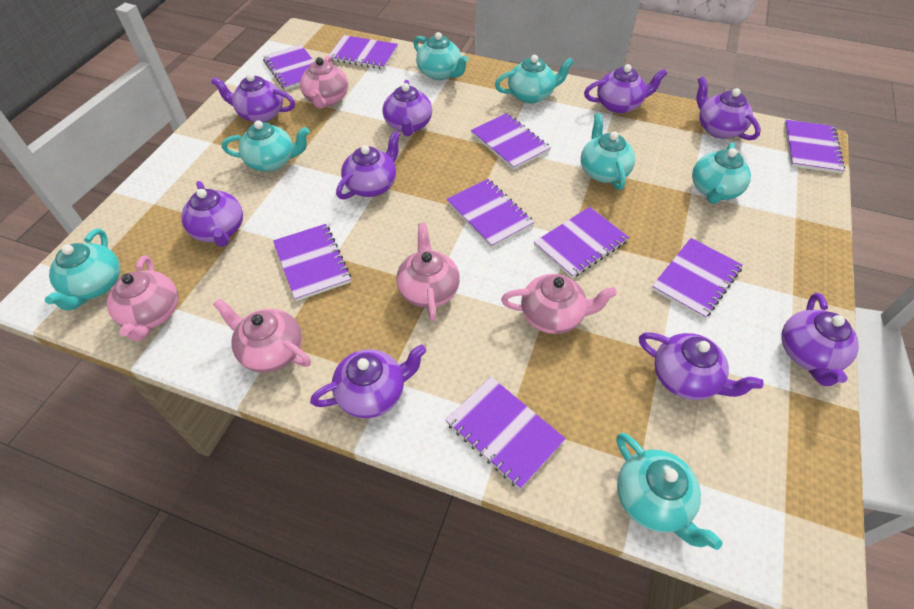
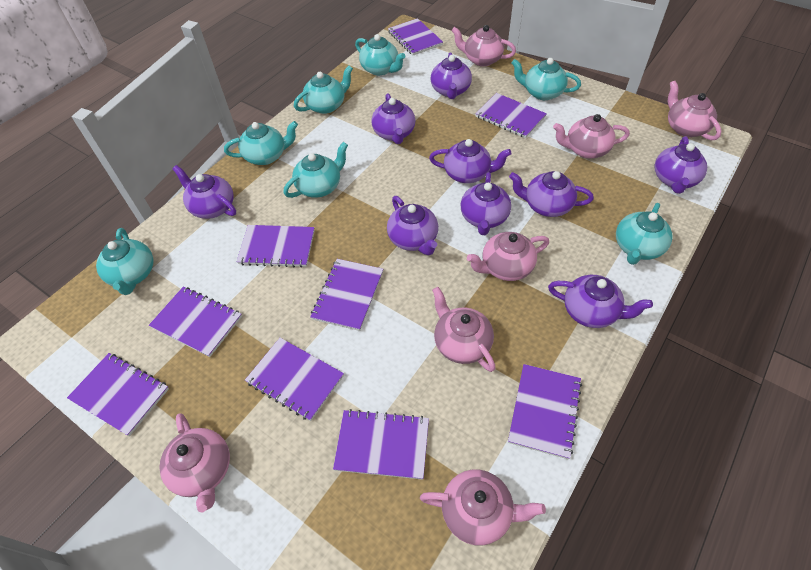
pink teapot: 5 -> 7

